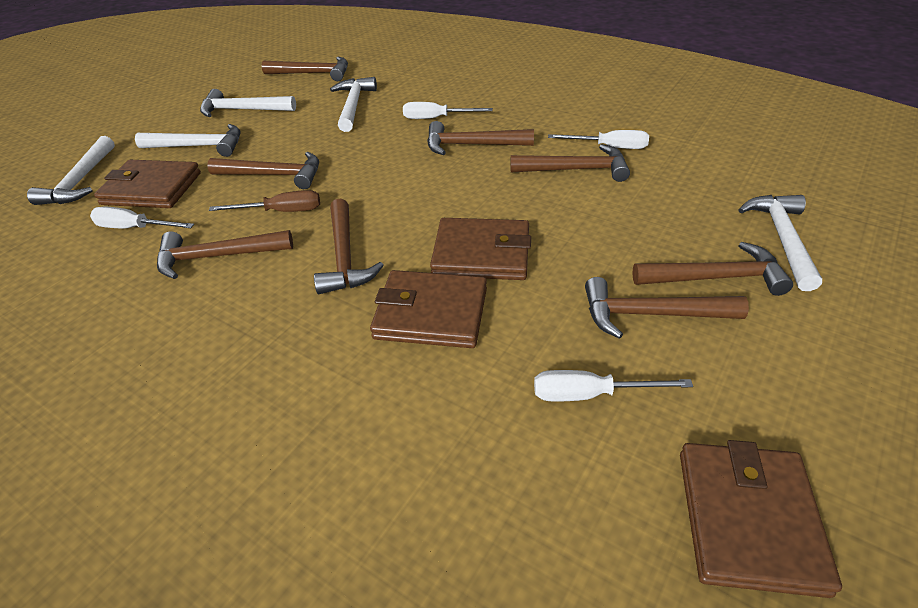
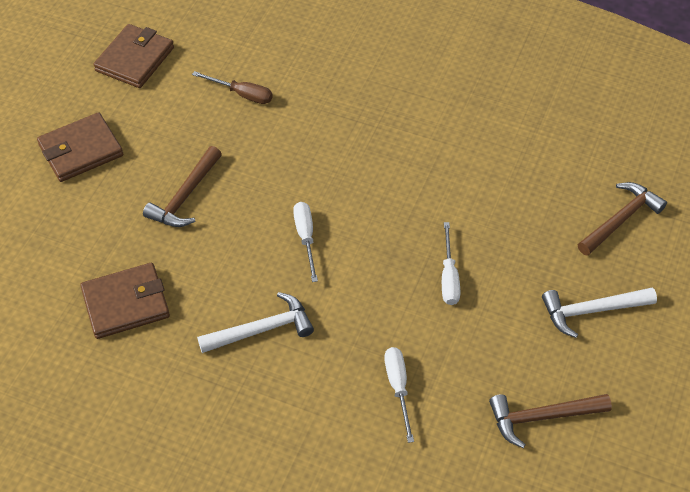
brown hammer: 8 -> 3
brown wallet: 4 -> 3
white hammer: 5 -> 2
white screwdriver: 4 -> 3

